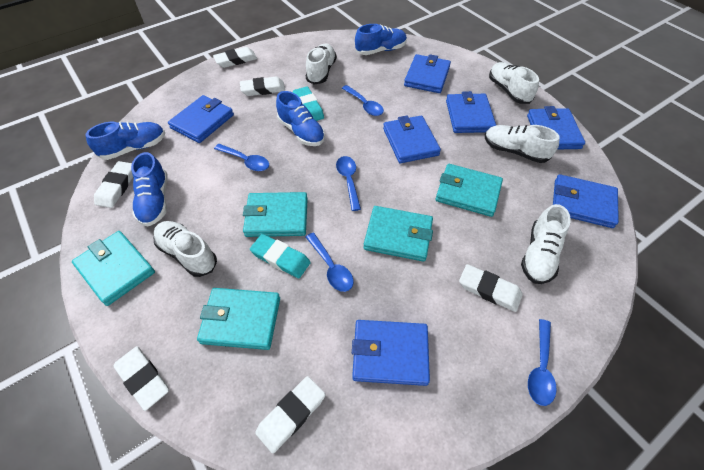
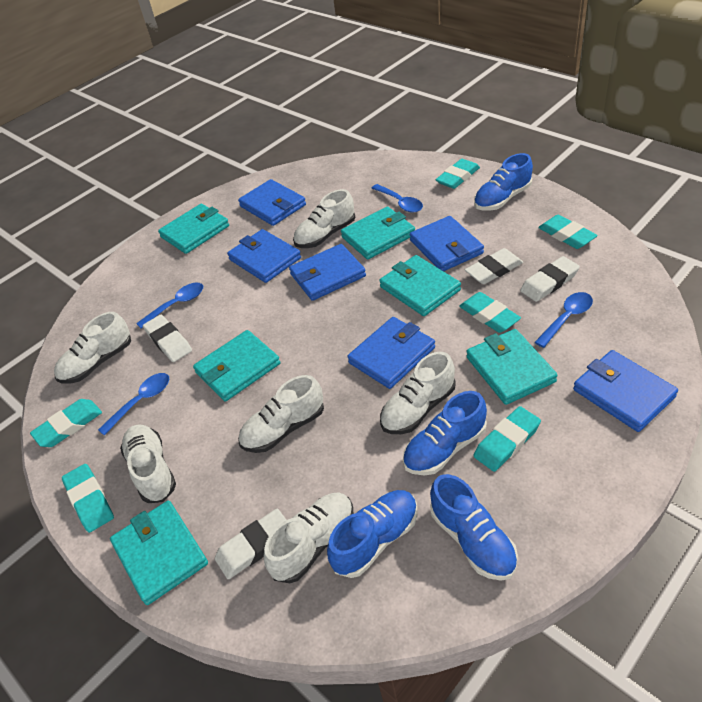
blue spoon: 5 -> 4
blue wallet: 7 -> 6
turquoise eraser: 2 -> 6
turquoise wallet: 5 -> 6
white eraser: 6 -> 4
white shoe: 5 -> 6

